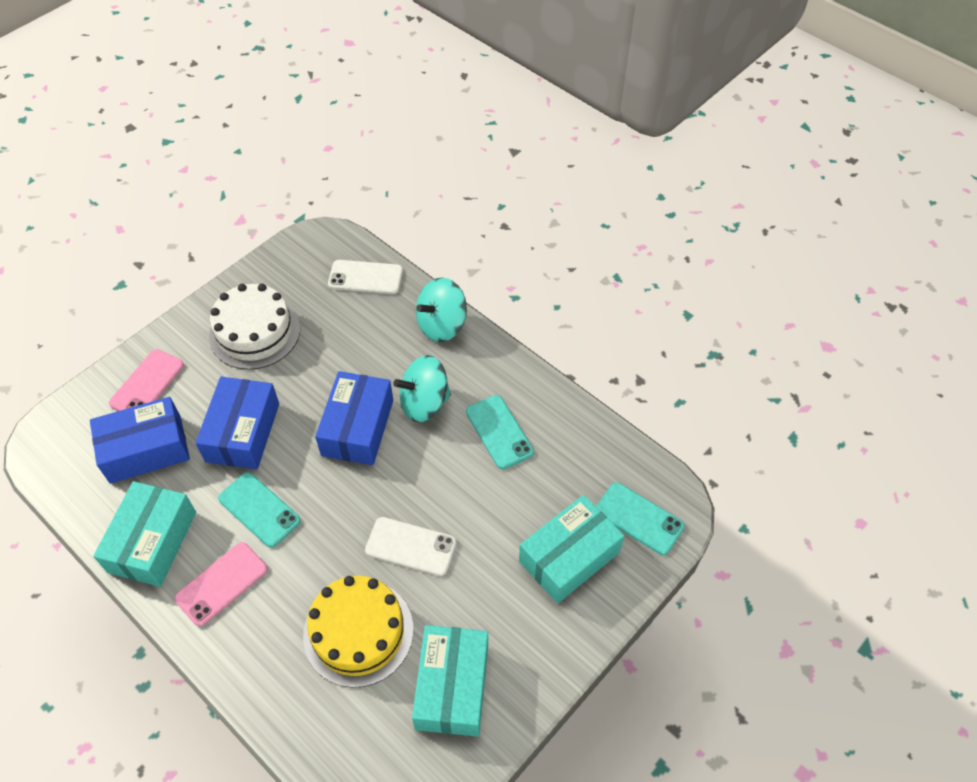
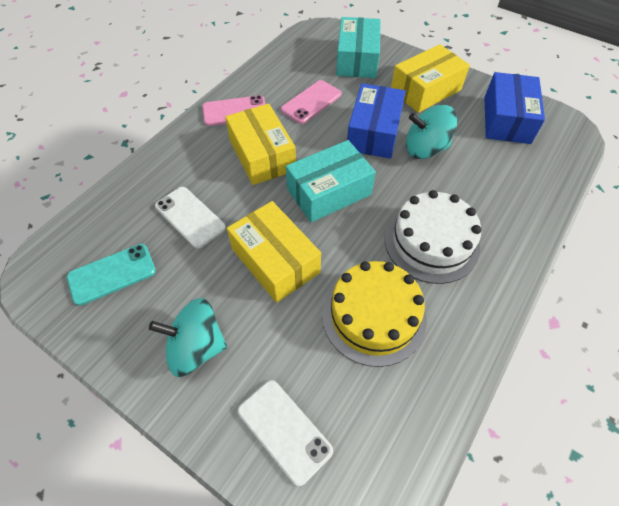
blue box: 3 -> 2
turquoise box: 3 -> 2
turquoise phone: 3 -> 1
yellow box: 0 -> 3

